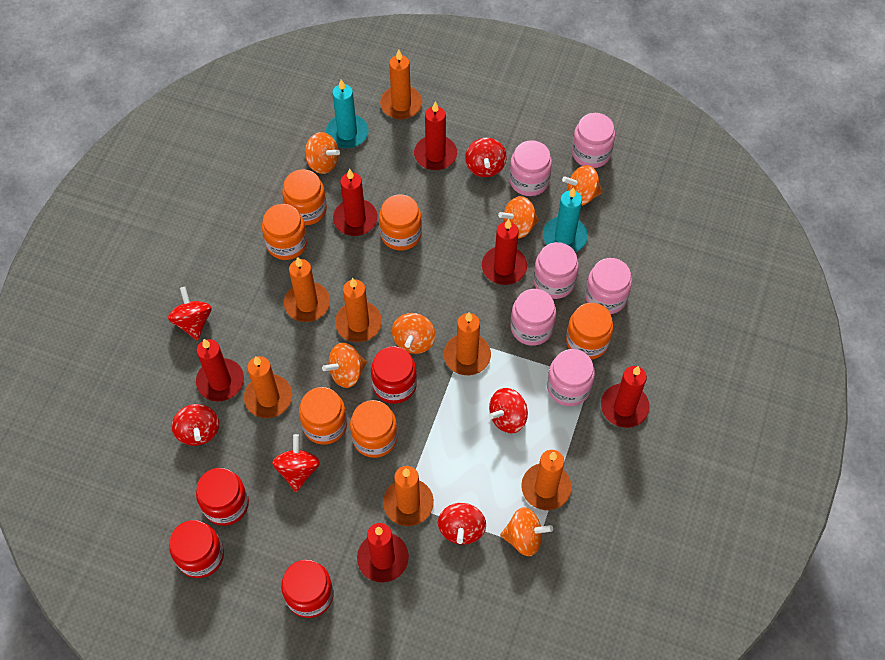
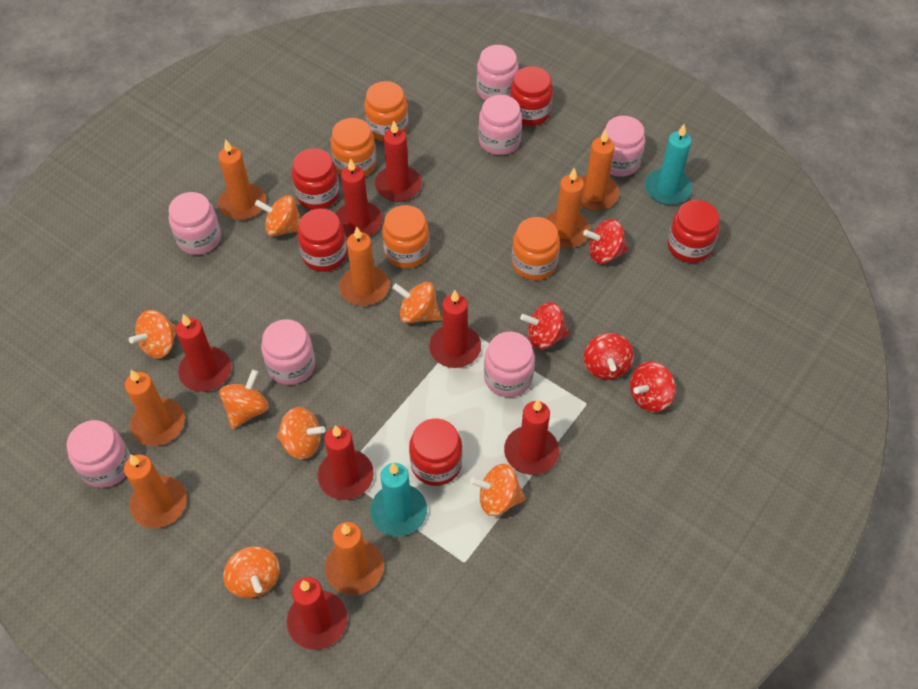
orange jar: 6 -> 4
orange spinning top: 6 -> 7
pink jar: 6 -> 7
red candle: 6 -> 7
red jar: 4 -> 5
red spinning top: 6 -> 4

